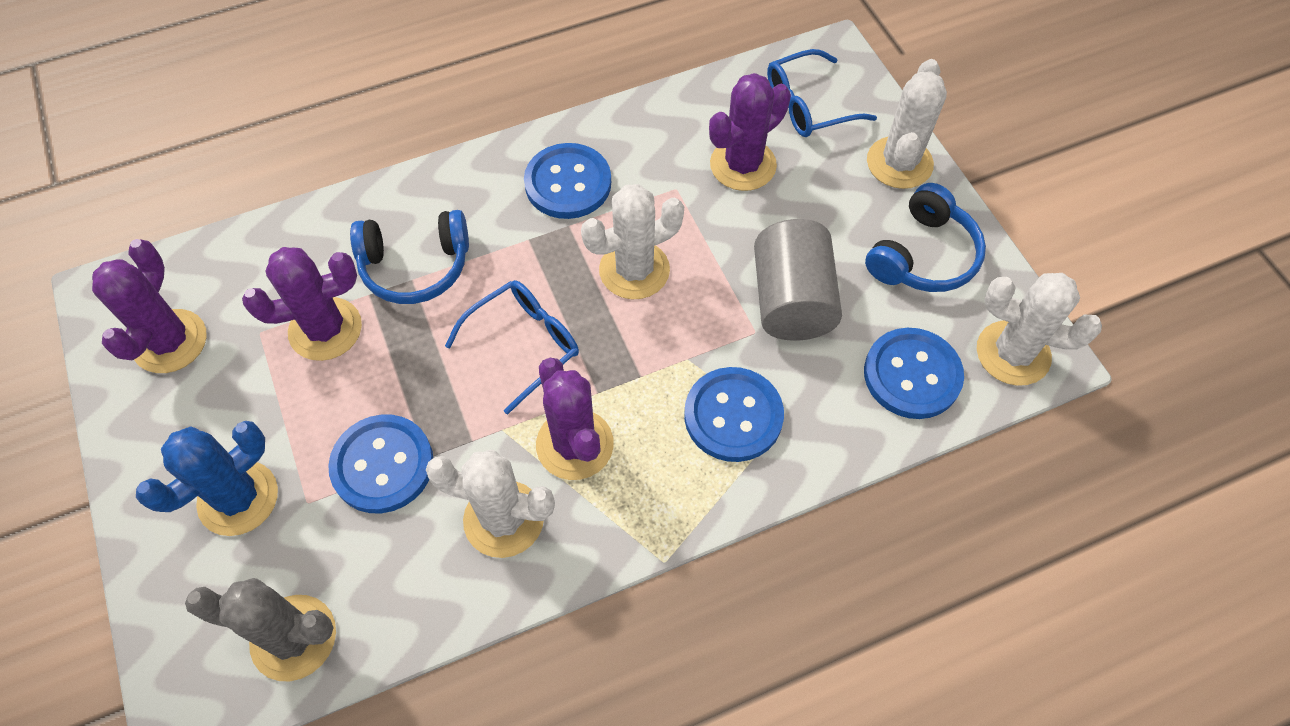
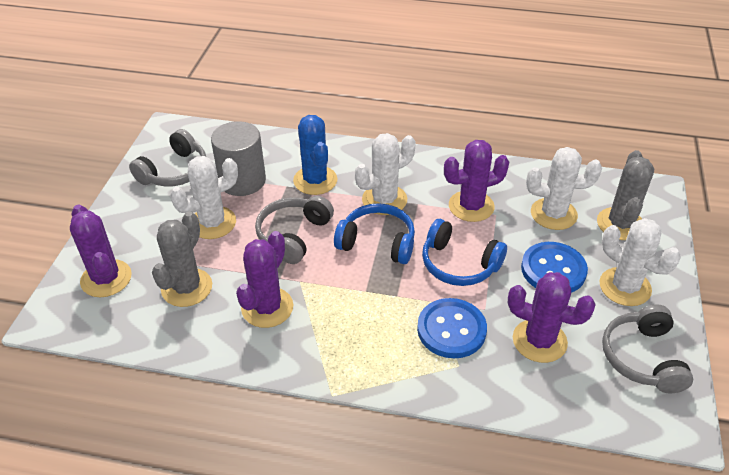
blue button: 4 -> 2
blue glasses: 2 -> 0
grey cactus: 1 -> 2
grey headphones: 0 -> 3

